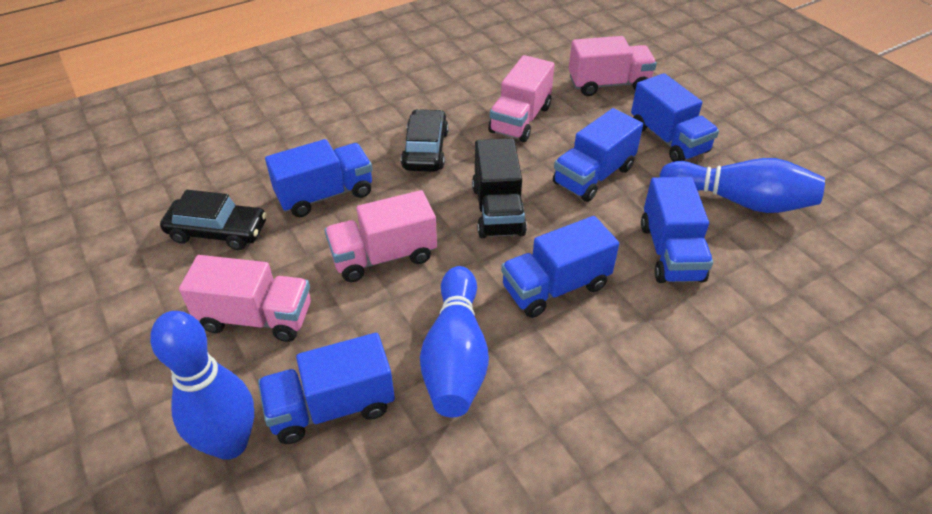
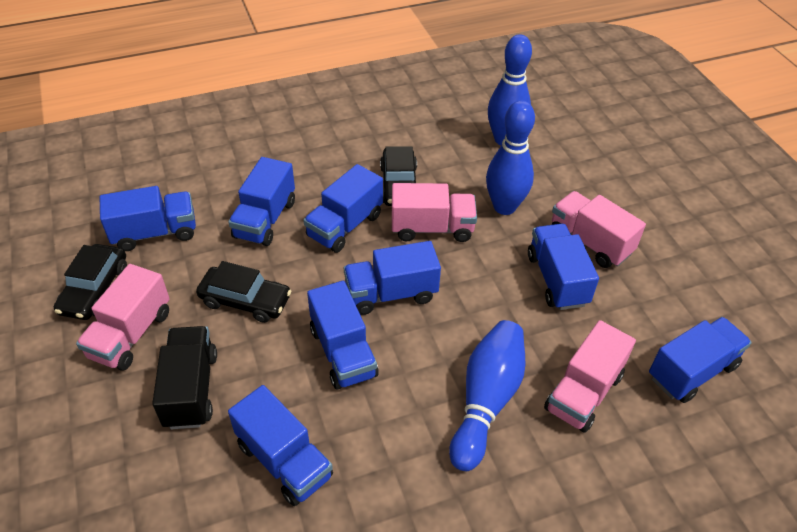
black car: 2 -> 3
blue truck: 6 -> 8

